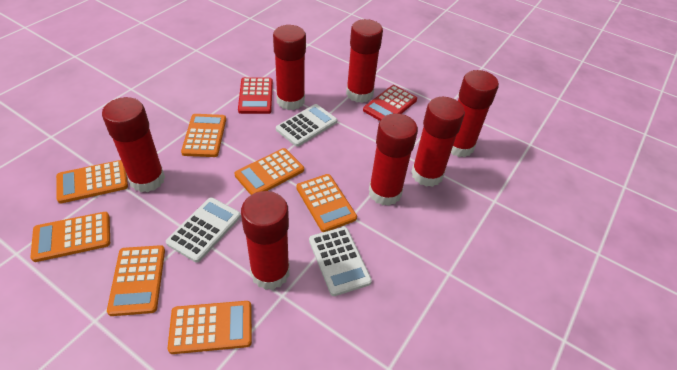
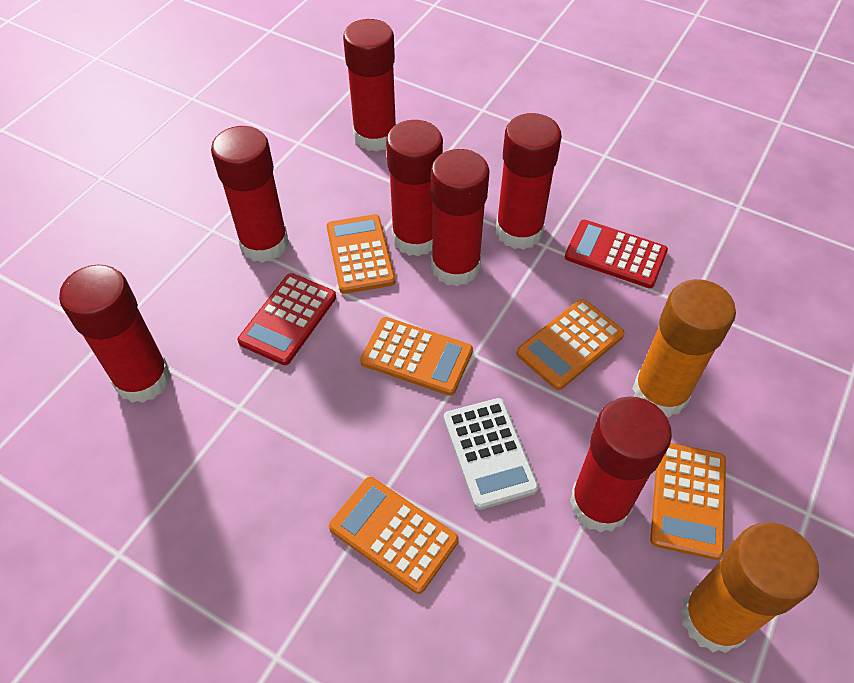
orange calculator: 7 -> 5
orange glue stick: 0 -> 2
white calculator: 3 -> 1

